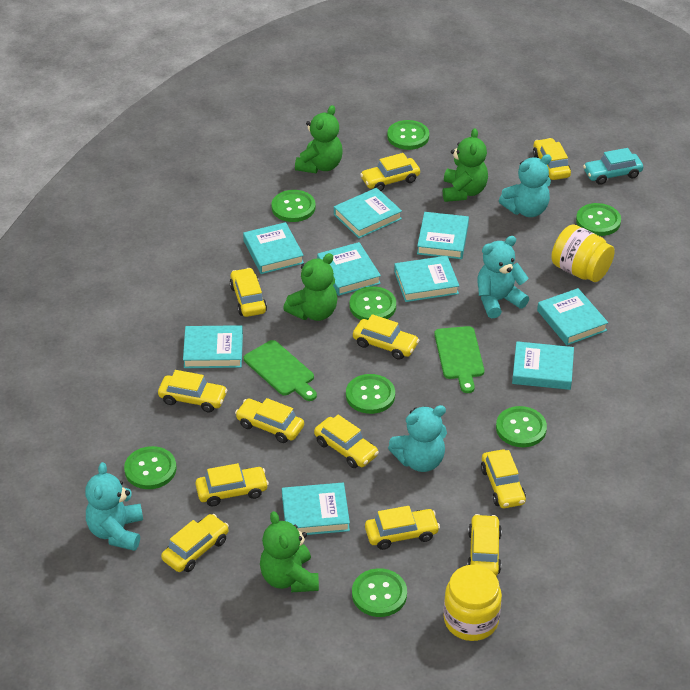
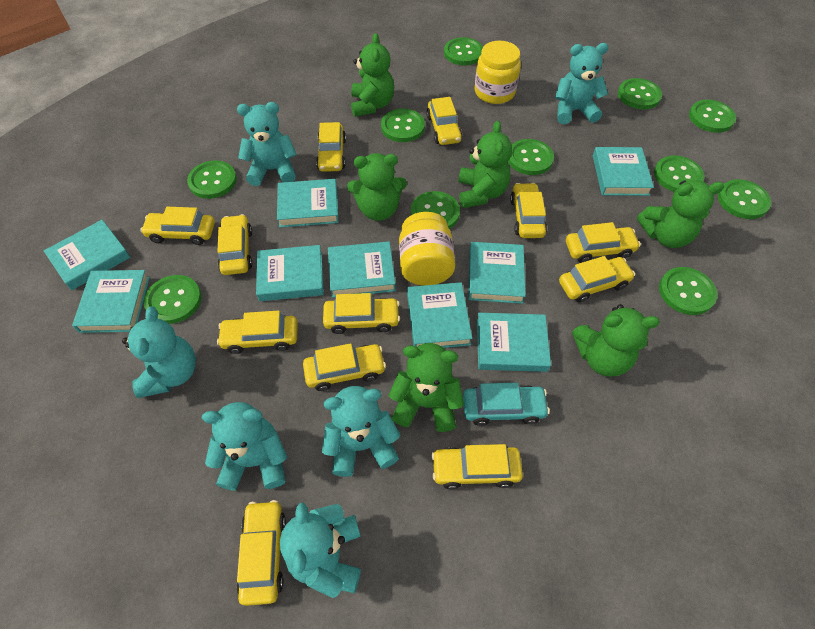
green button: 8 -> 11
green cutting board: 2 -> 0
green teddy bear: 4 -> 6
turquoise teddy bear: 4 -> 6

